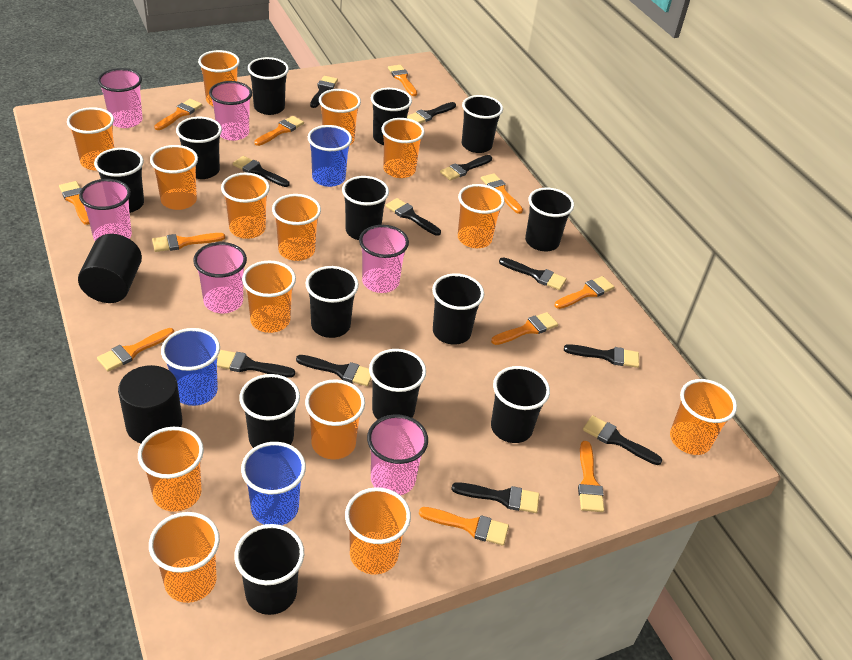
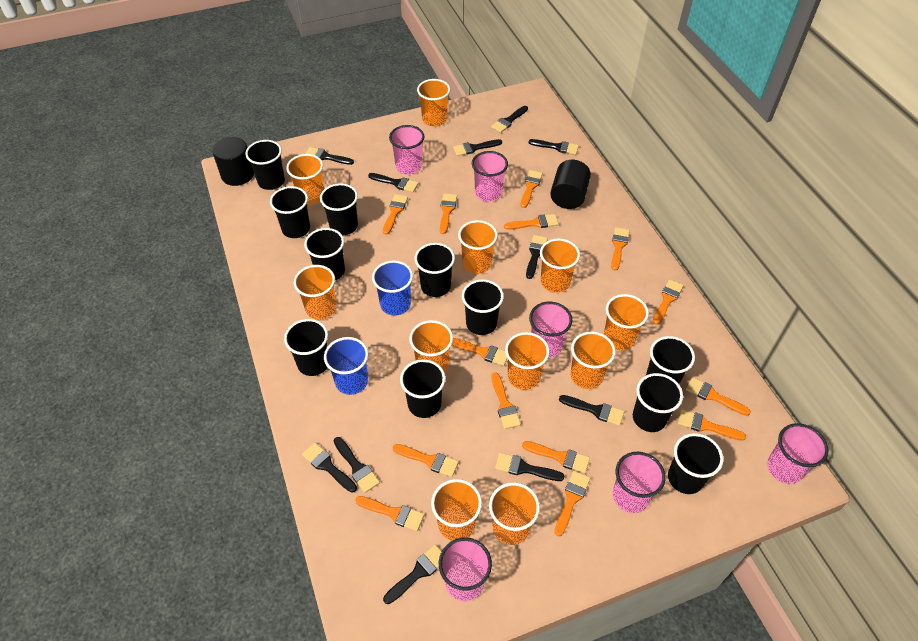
black cup: 13 -> 11
blue cup: 3 -> 2
orange brush: 11 -> 14
orange cup: 14 -> 11

